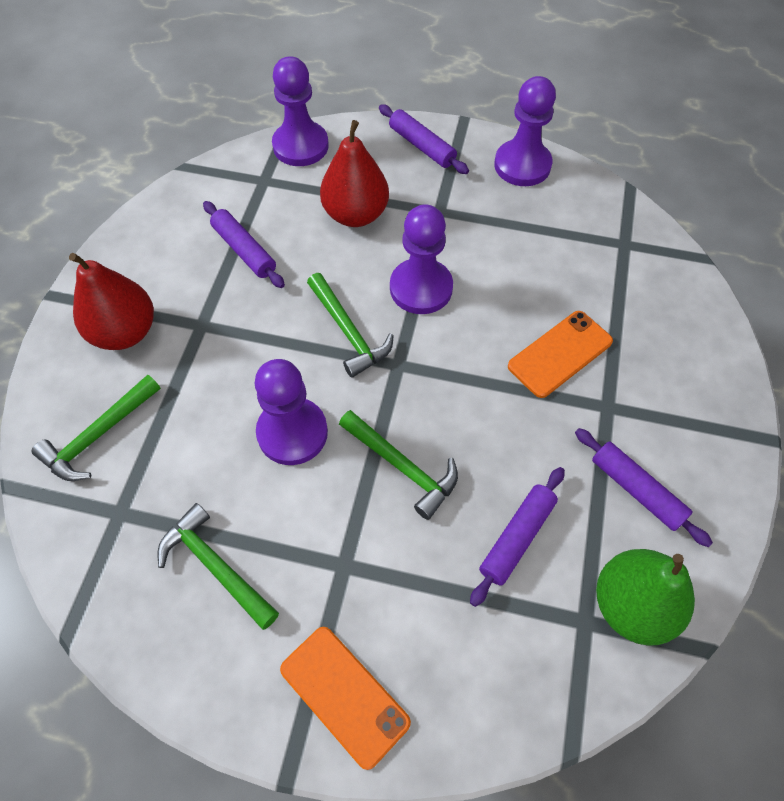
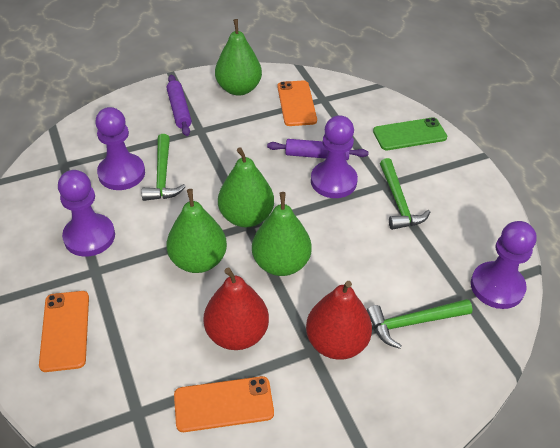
green hammer: 4 -> 3
green pear: 1 -> 4
green phone: 0 -> 1
orange phone: 2 -> 3
purple rolling pin: 4 -> 2

